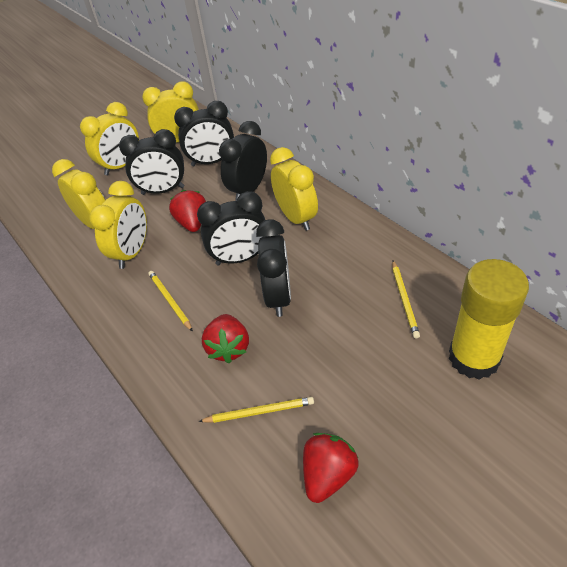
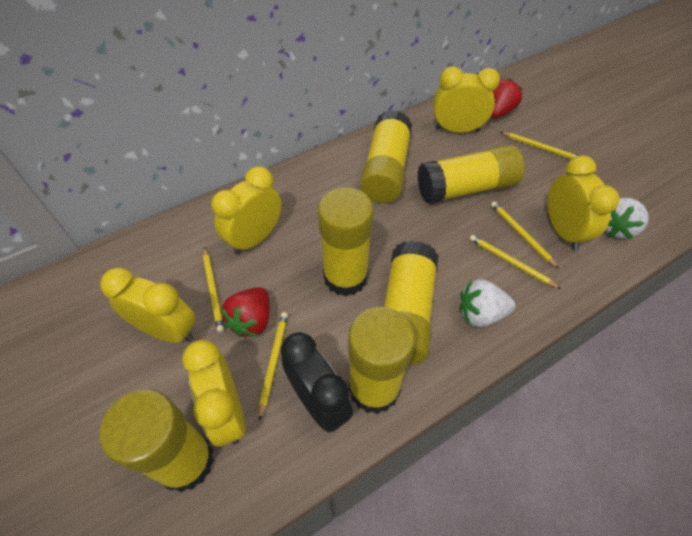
black clock: 5 -> 1
red strawberry: 3 -> 2
white strawberry: 0 -> 2
yellow glue stick: 1 -> 6
yellow pencil: 3 -> 5

